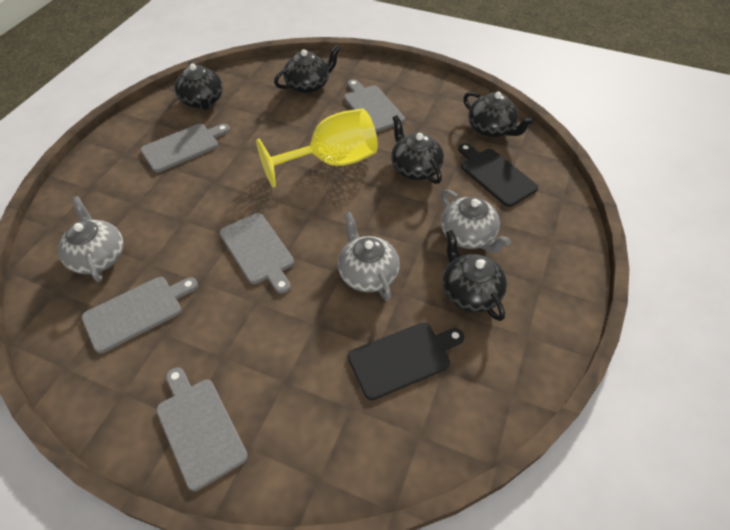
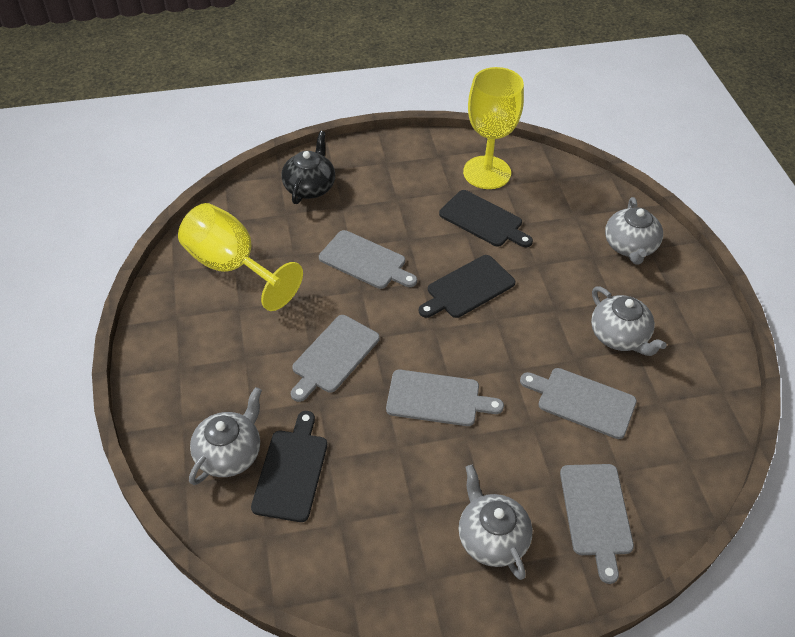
black cutting board: 2 -> 3
black teapot: 5 -> 1
grey teapot: 3 -> 4
yellow goblet: 1 -> 2

